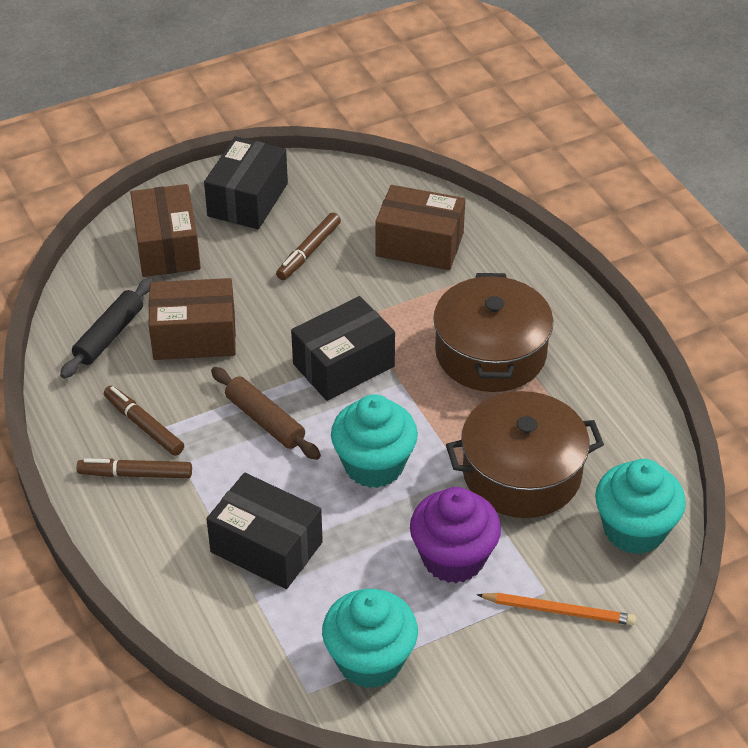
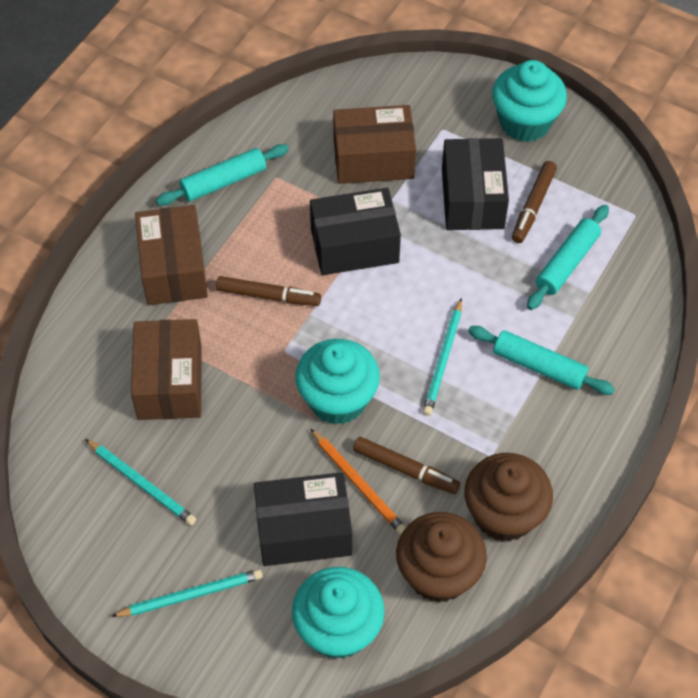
black rolling pin: 1 -> 0
brown cupcake: 0 -> 2
brown pot: 2 -> 0
brown rolling pin: 1 -> 0
purple cupcake: 1 -> 0
turquoise pencil: 0 -> 3
turquoise rolling pin: 0 -> 3

